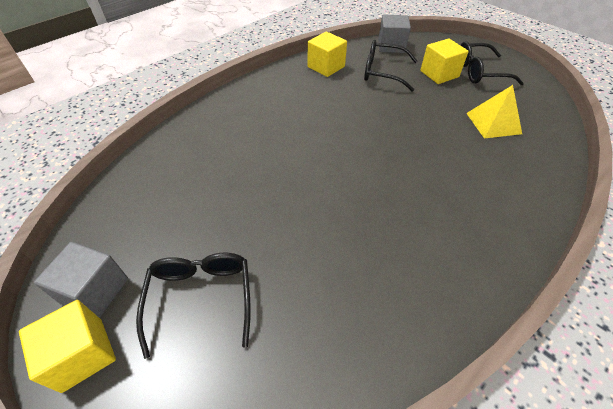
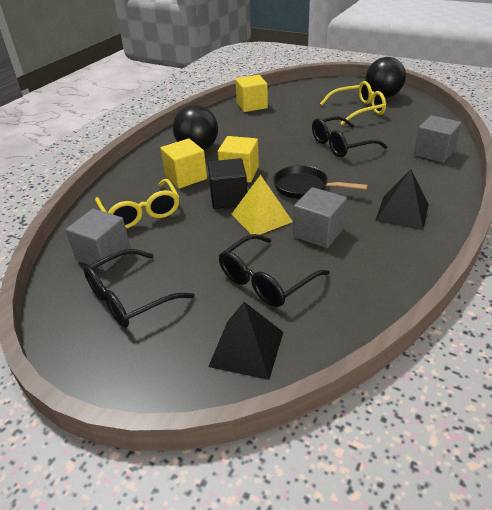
black ball: 0 -> 2
black cube: 0 -> 1
black pan: 0 -> 1
black pyramid: 0 -> 2
grey cube: 2 -> 3
yellow glasses: 0 -> 2

